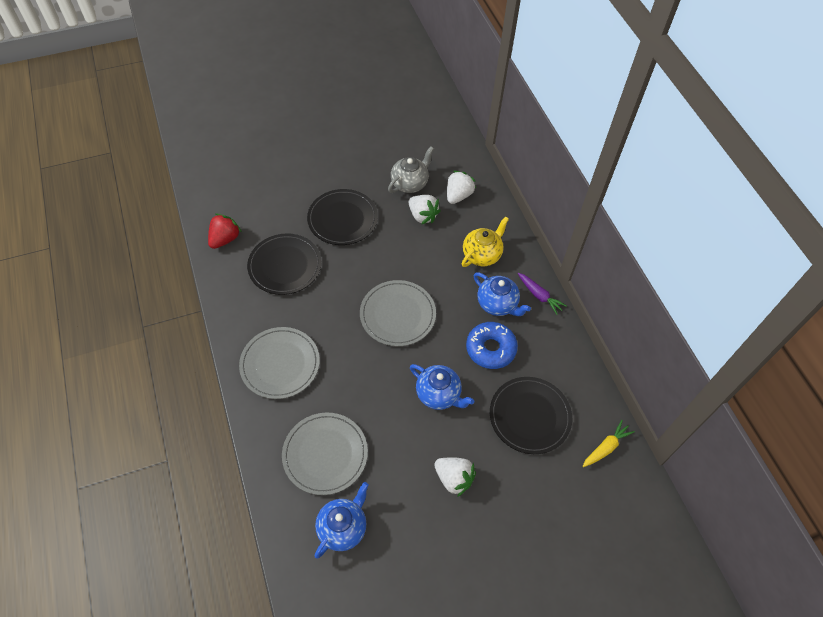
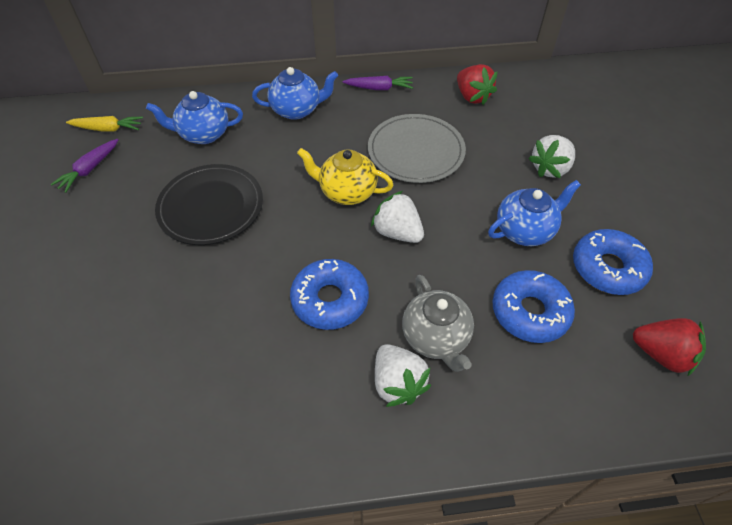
black plate: 3 -> 1
blue donut: 1 -> 3
grey plate: 3 -> 1
purple carrot: 1 -> 2
red strawberry: 1 -> 2

